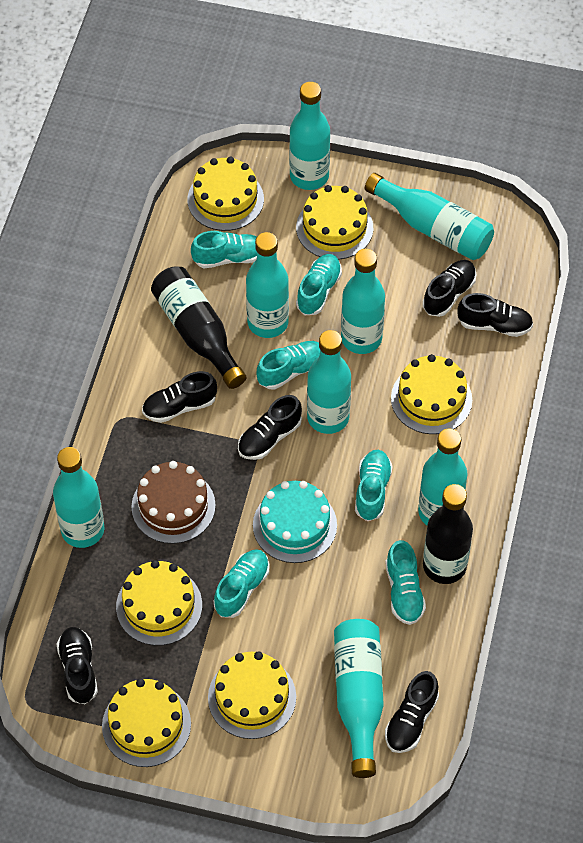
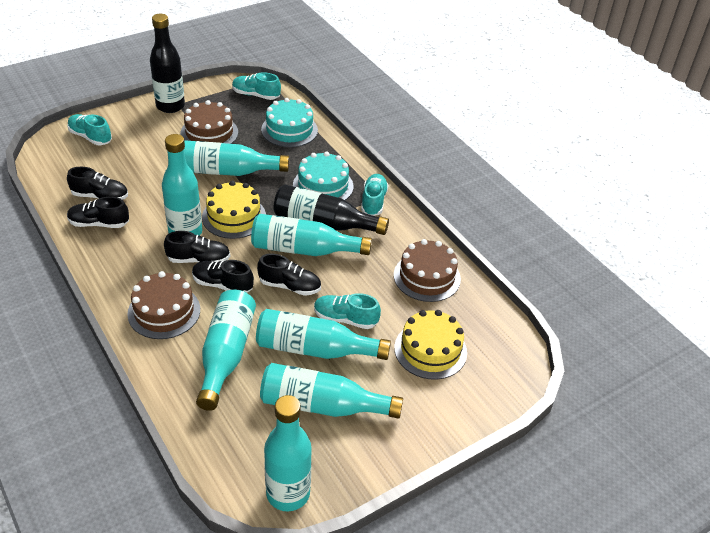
black shoe: 6 -> 5
brown cake: 1 -> 3
turquoise bottle: 8 -> 7
turquoise cake: 1 -> 2
turquoise shoe: 6 -> 4
yellow cake: 6 -> 2

